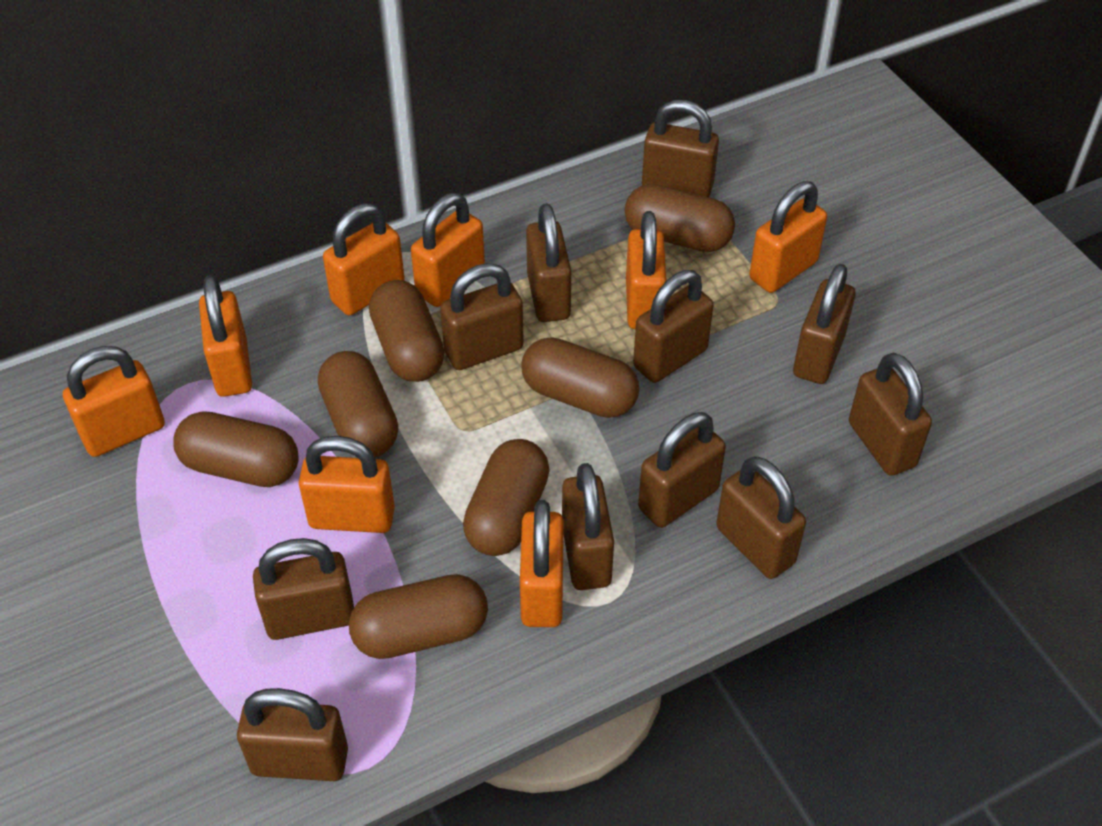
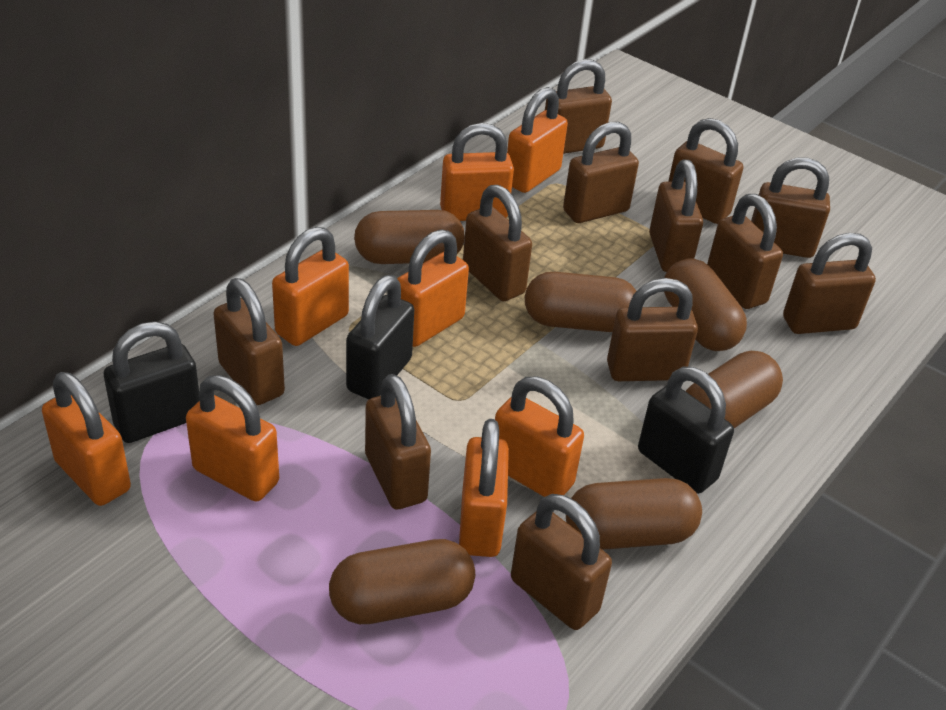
black padlock: 0 -> 3
brown capsule: 7 -> 6
brown padlock: 11 -> 12

